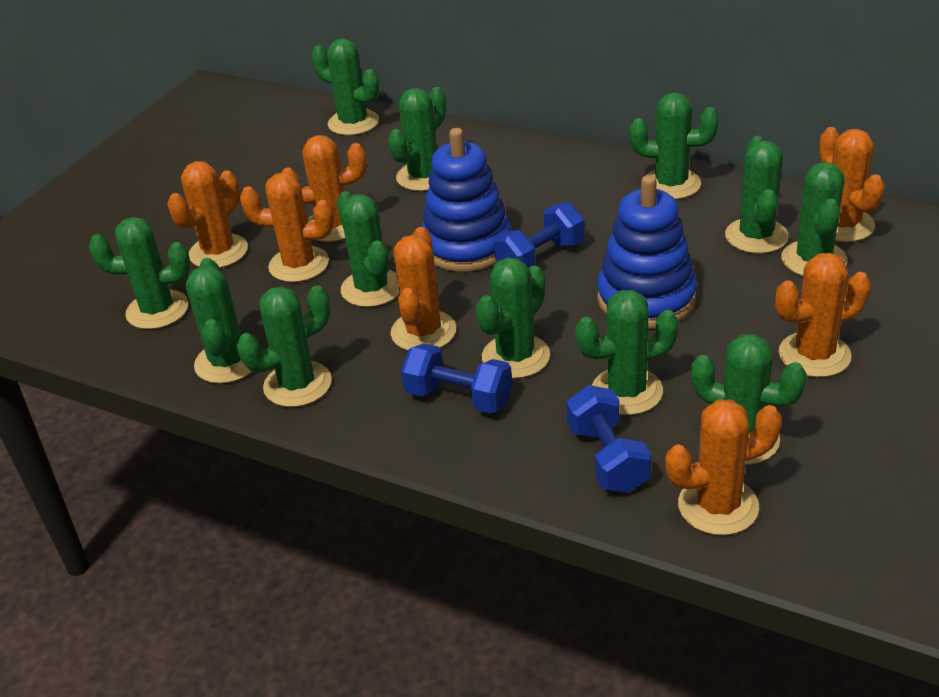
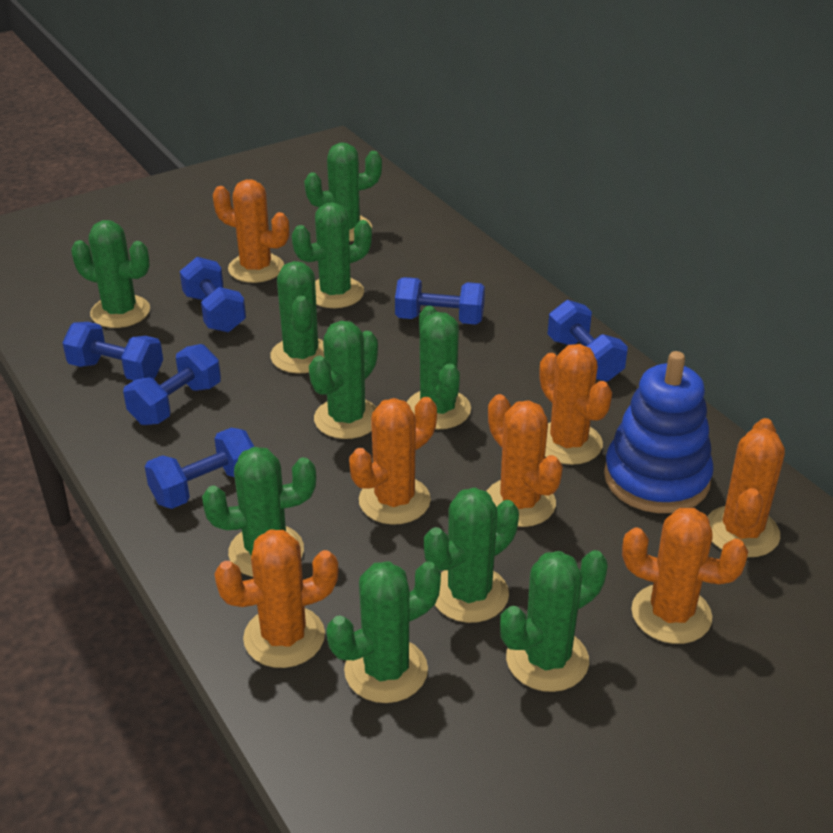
blue dumbbell: 3 -> 6
blue stacking toy: 2 -> 1
green cactus: 12 -> 10

